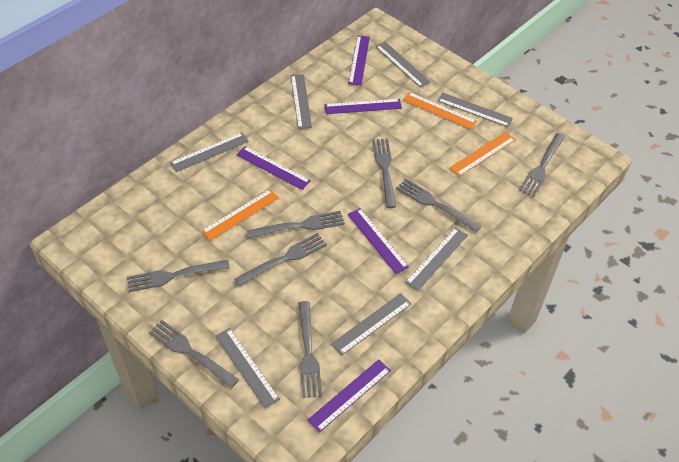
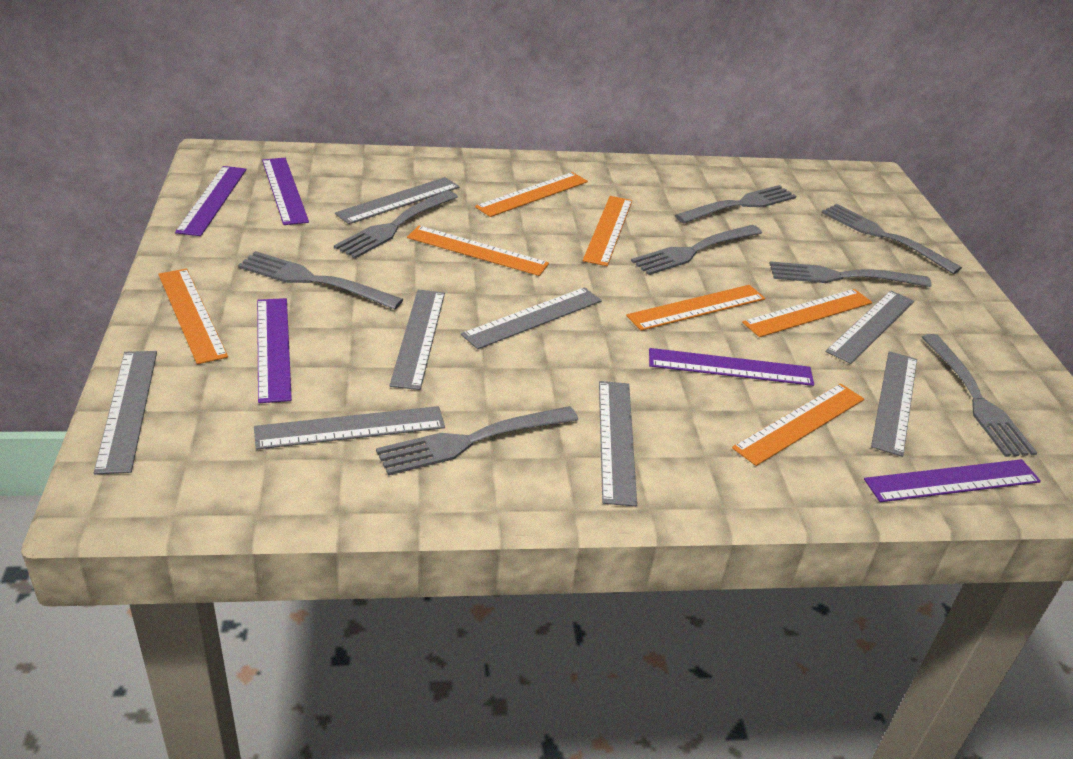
grey ruler: 7 -> 8
orange ruler: 3 -> 7

